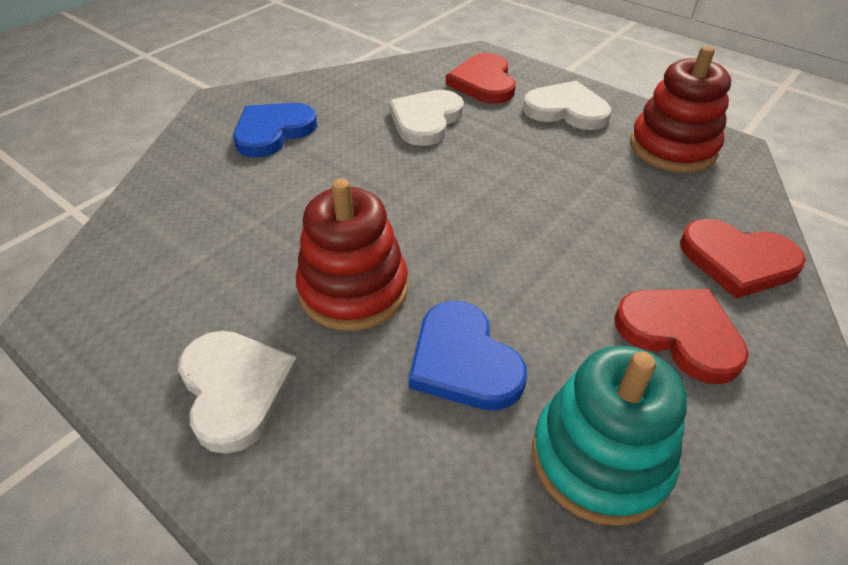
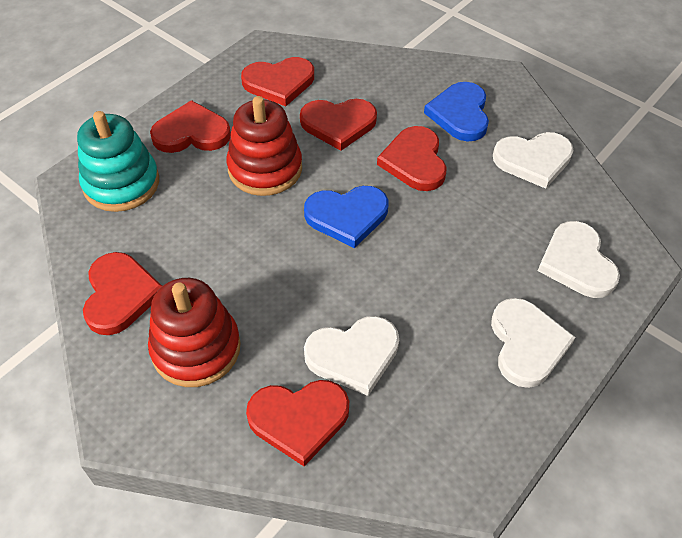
red heart: 3 -> 6
white heart: 3 -> 4

